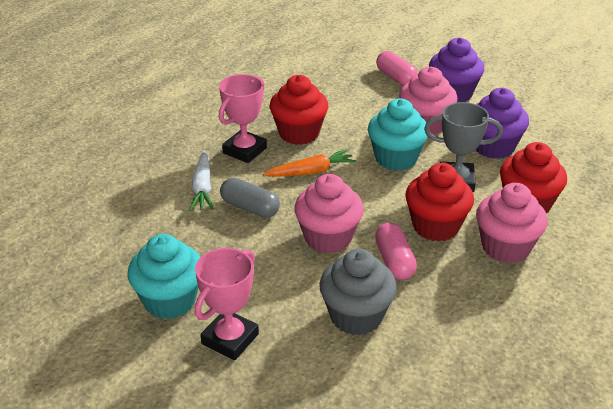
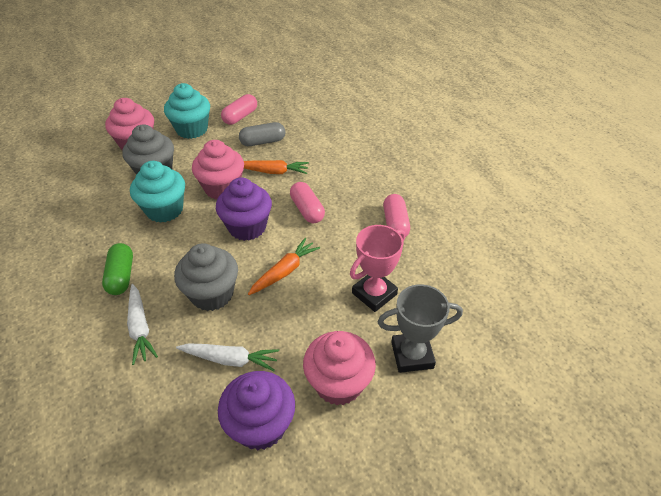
green capsule: 0 -> 1
grey cupcake: 1 -> 2
orange carrot: 1 -> 2
pink capsule: 2 -> 3
pink trophy: 2 -> 1
red cupcake: 3 -> 0
white carrot: 1 -> 2

